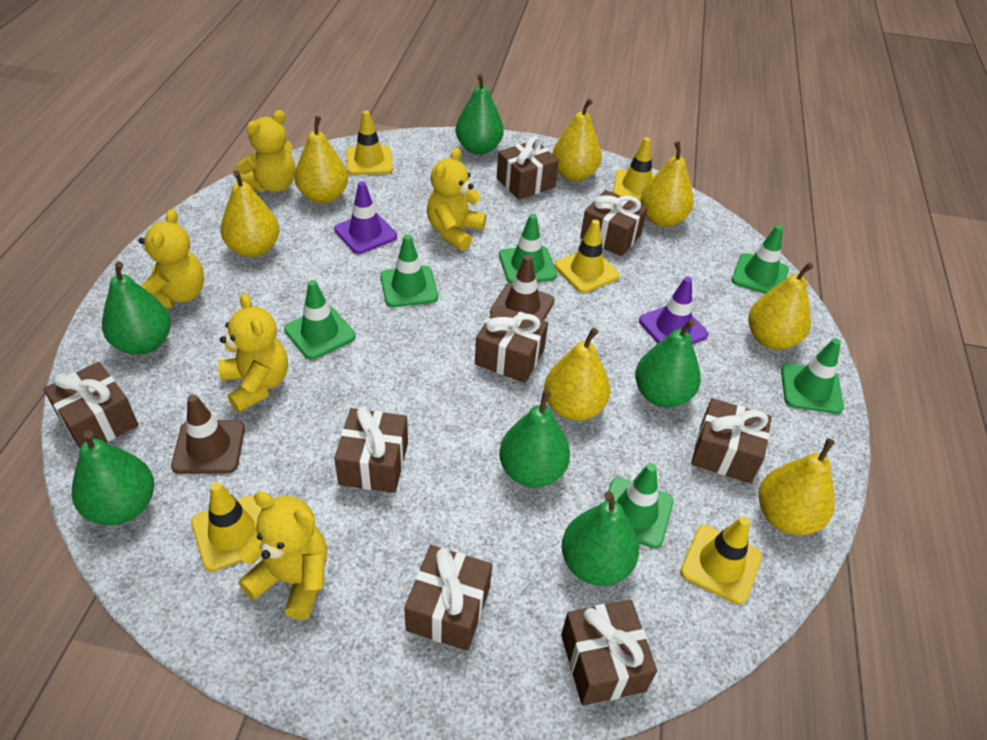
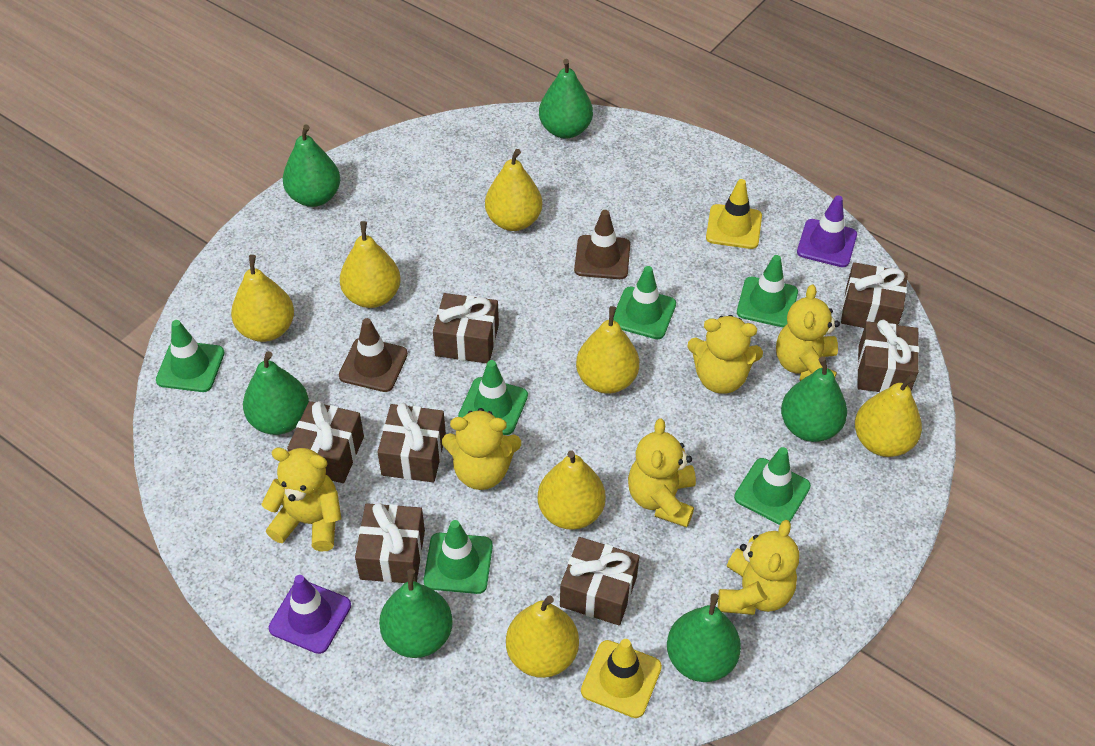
brown gift: 8 -> 7
yellow teddy bear: 5 -> 6
yellow traffic cone: 5 -> 2

